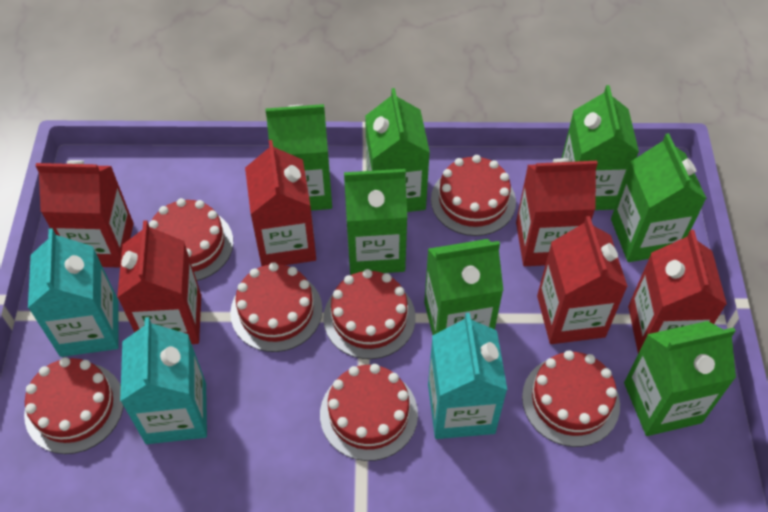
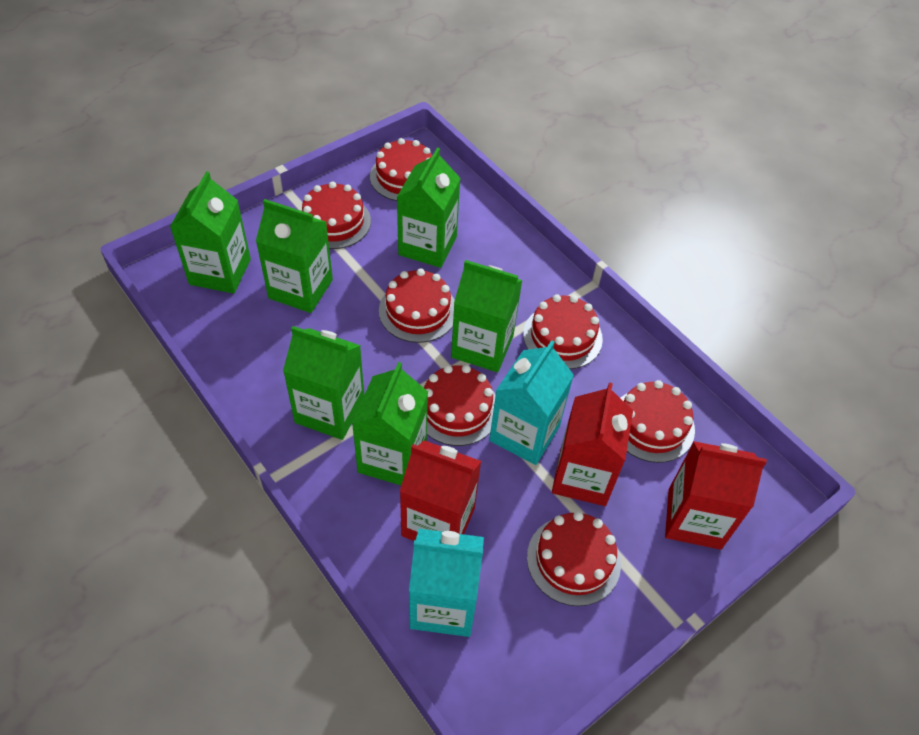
green carton: 7 -> 6
red carton: 6 -> 3
turquoise carton: 3 -> 2

